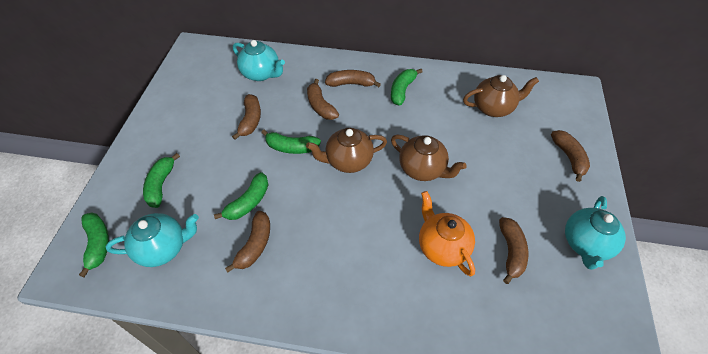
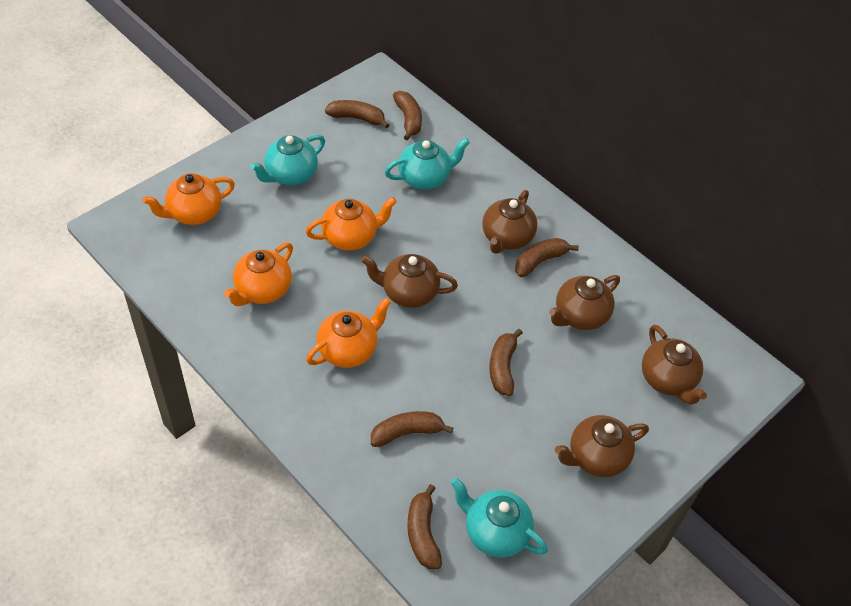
brown teapot: 3 -> 5
green banana: 5 -> 0
orange teapot: 1 -> 4

